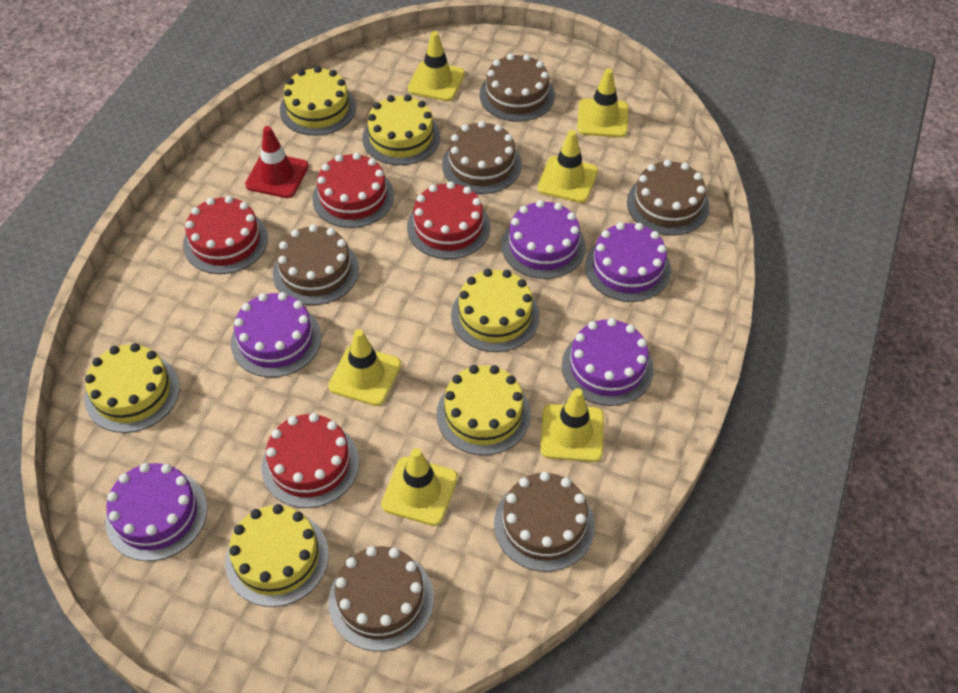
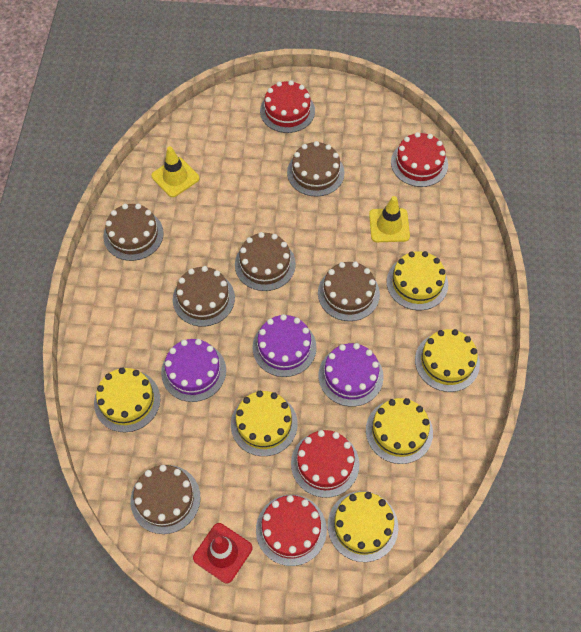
purple cake: 5 -> 3
yellow traffic cone: 6 -> 2

